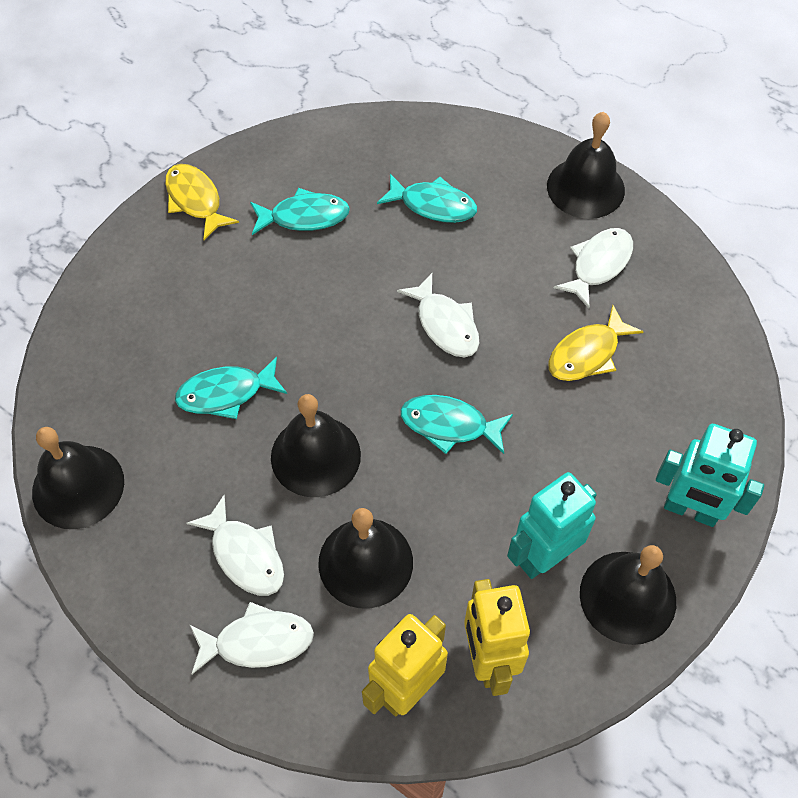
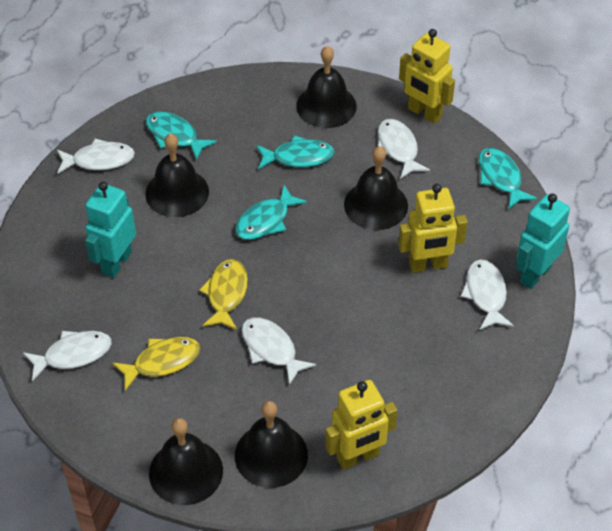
white fish: 4 -> 5
yellow robot: 2 -> 3

